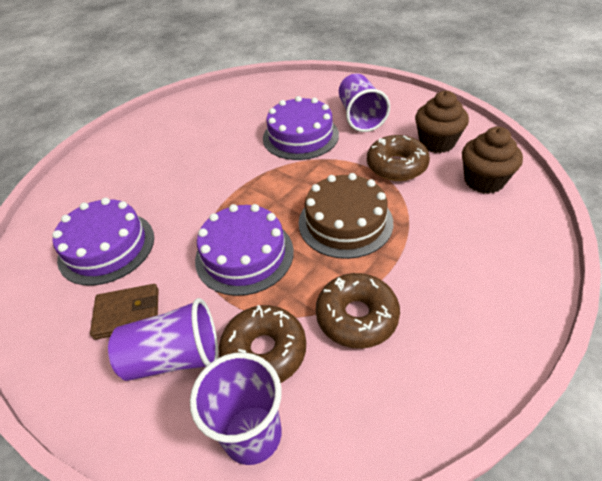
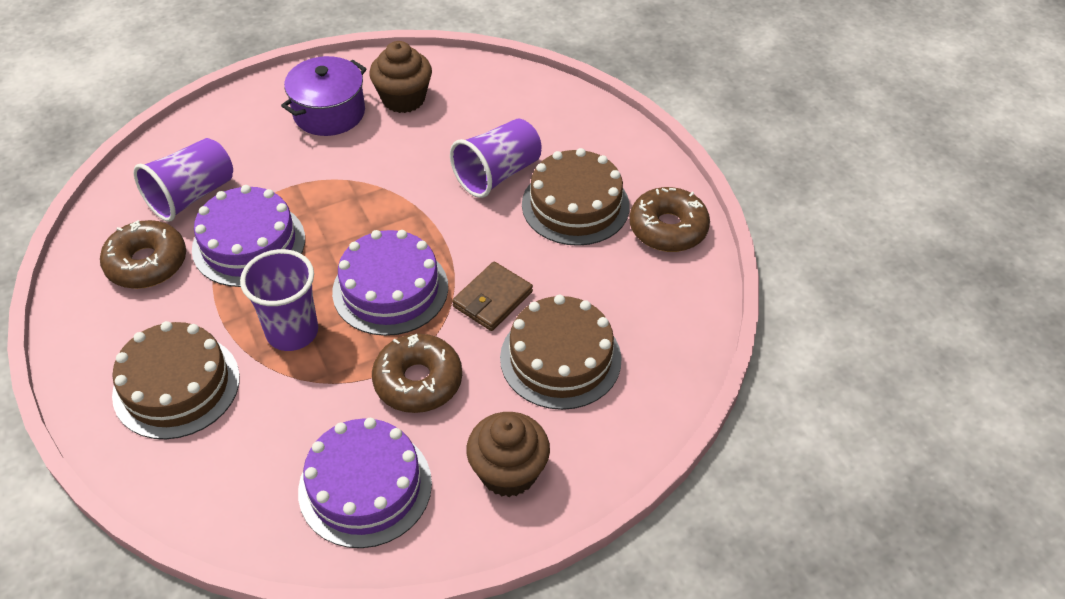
brown cake: 1 -> 3
purple pot: 0 -> 1

